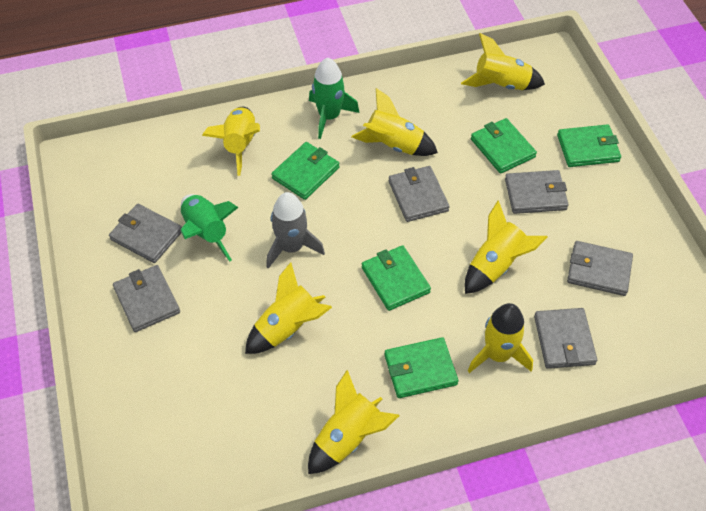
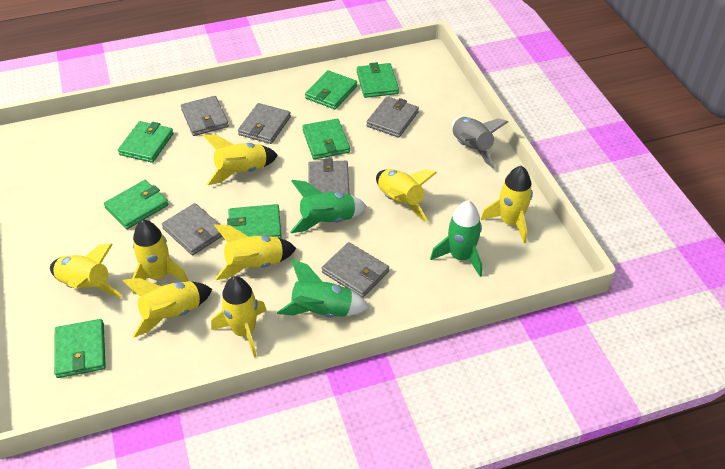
green rocket: 2 -> 3
green wallet: 5 -> 7
yellow rocket: 7 -> 8

